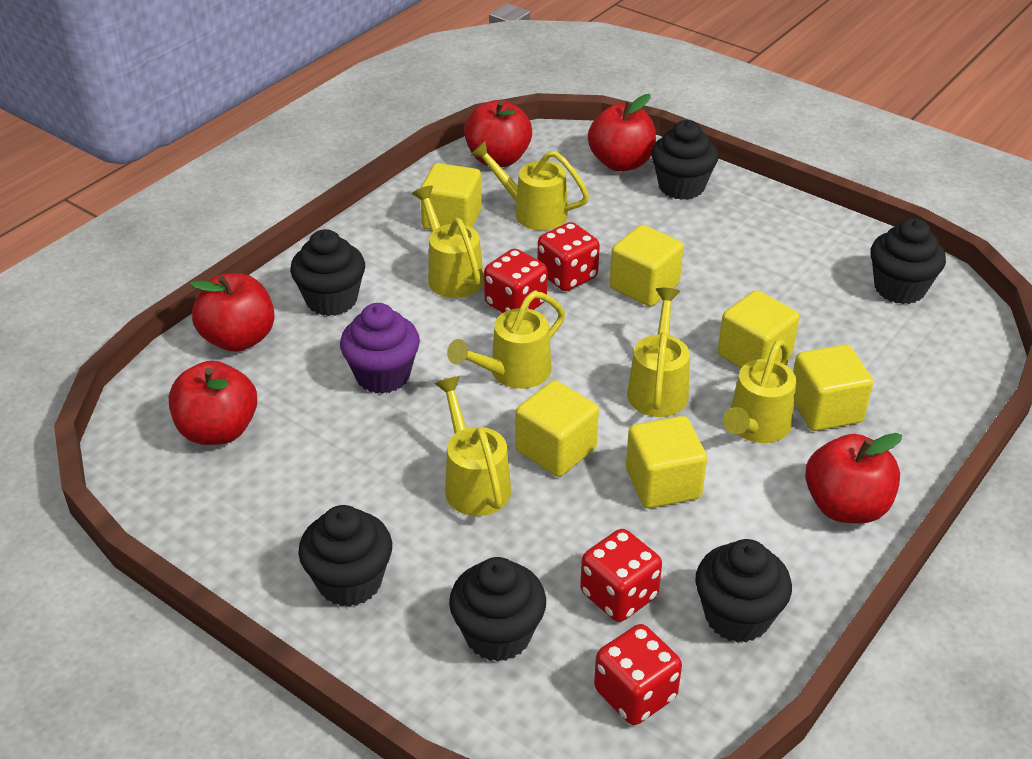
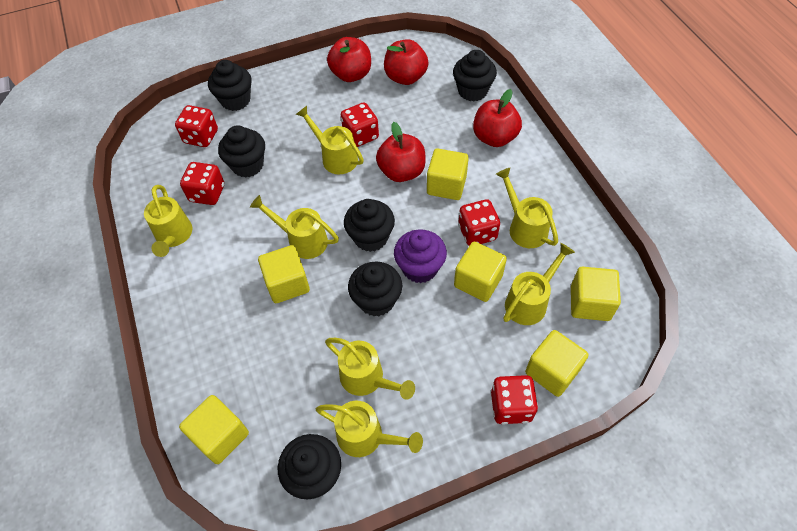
red apple: 5 -> 4
red dice: 4 -> 5
yellow watering can: 6 -> 7

